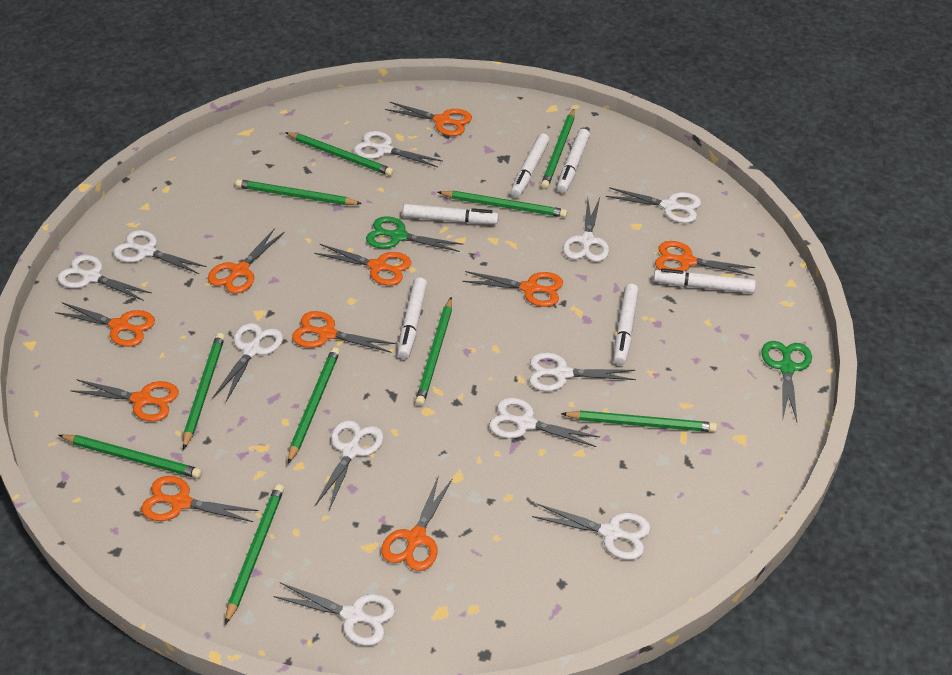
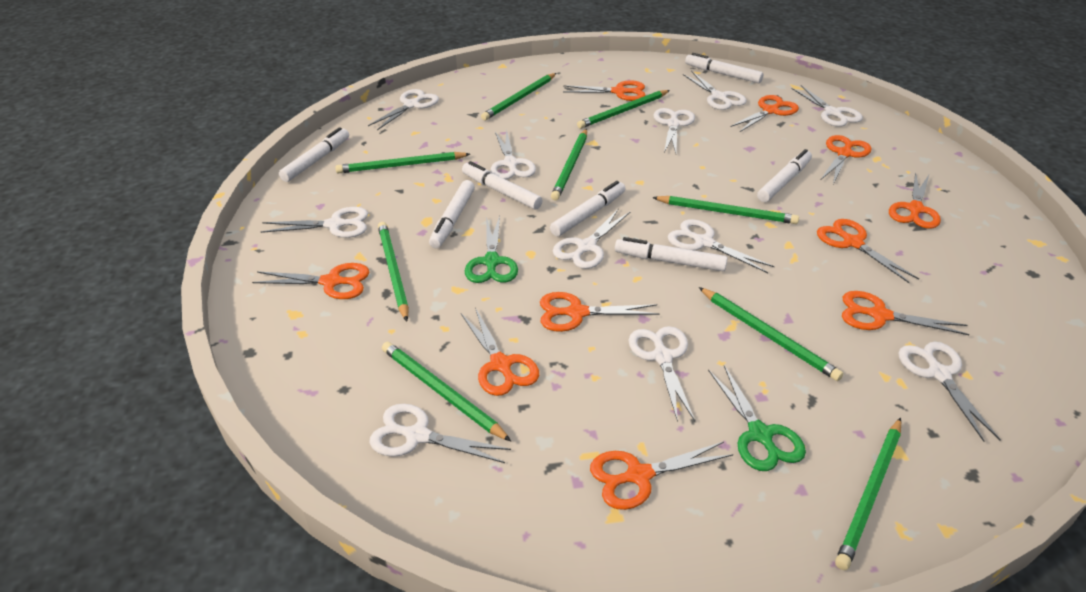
green pencil: 10 -> 9
white marker: 6 -> 7

